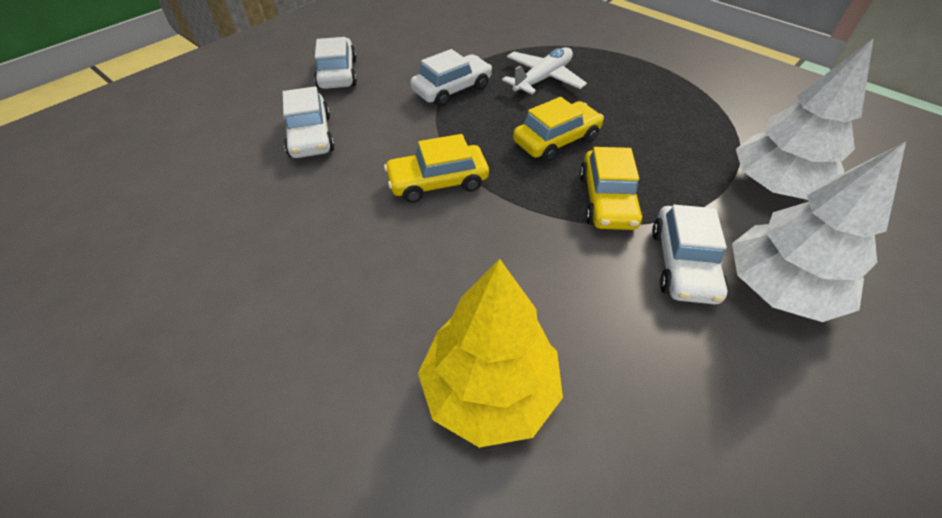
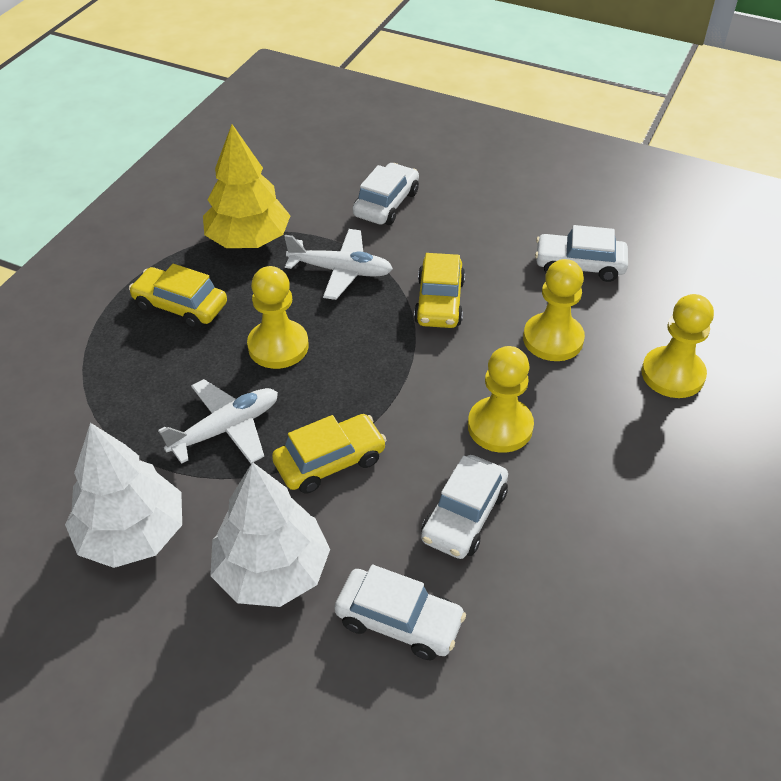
white plane: 1 -> 2
yellow pawn: 0 -> 4

